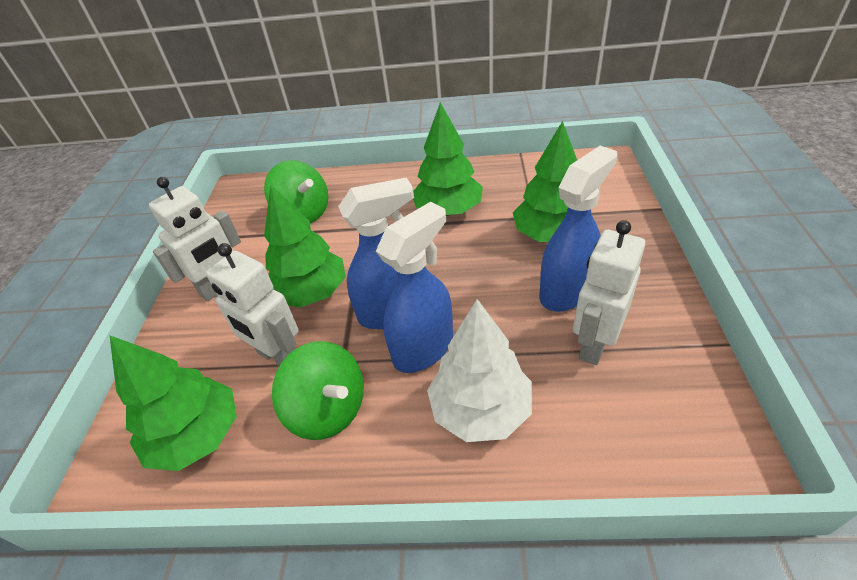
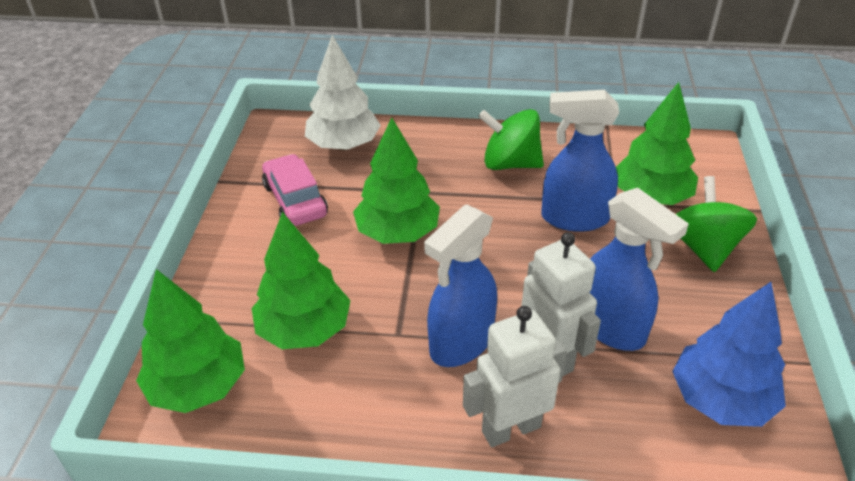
blue tree: 0 -> 1
pink car: 0 -> 1
white robot: 3 -> 2

